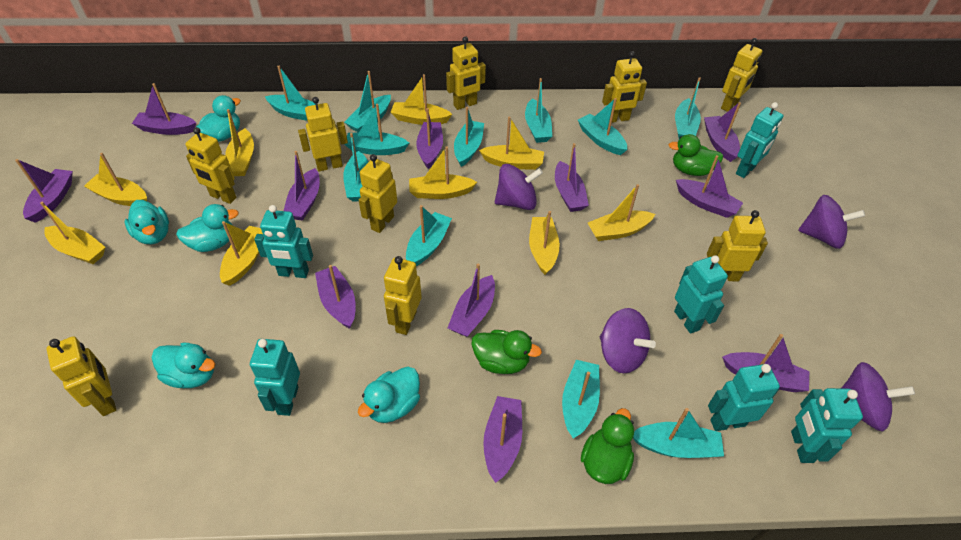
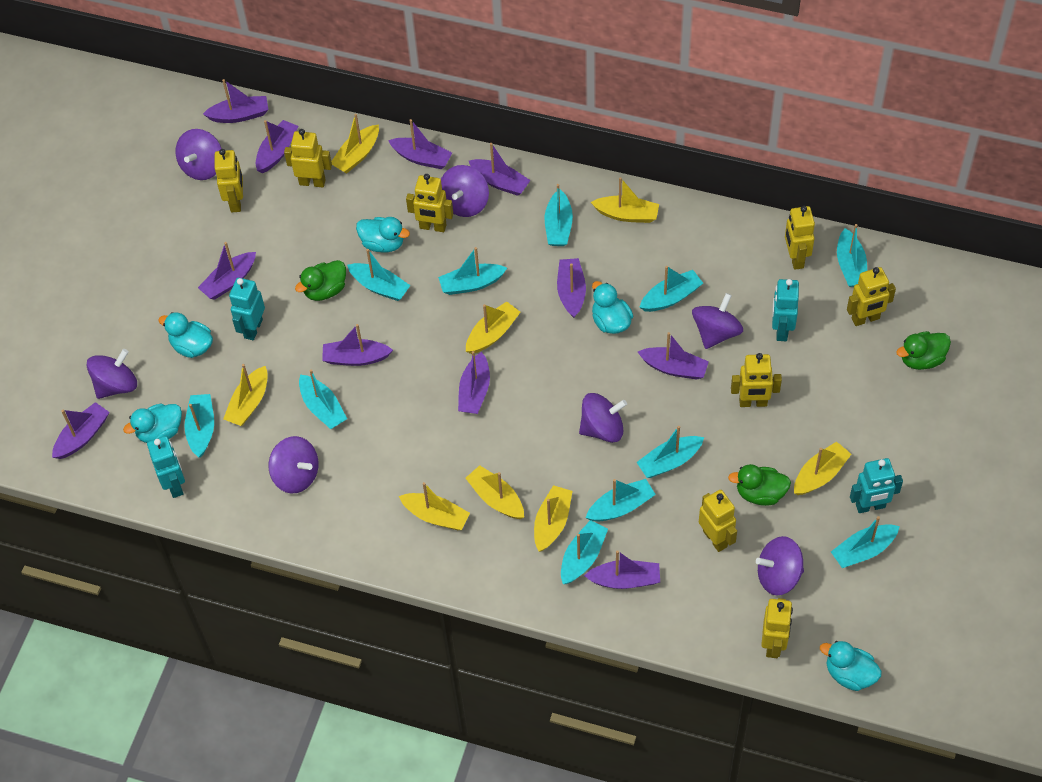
purple spinning top: 4 -> 7
turquoise robot: 6 -> 4
yellow boat: 9 -> 8
yellow robot: 9 -> 8

